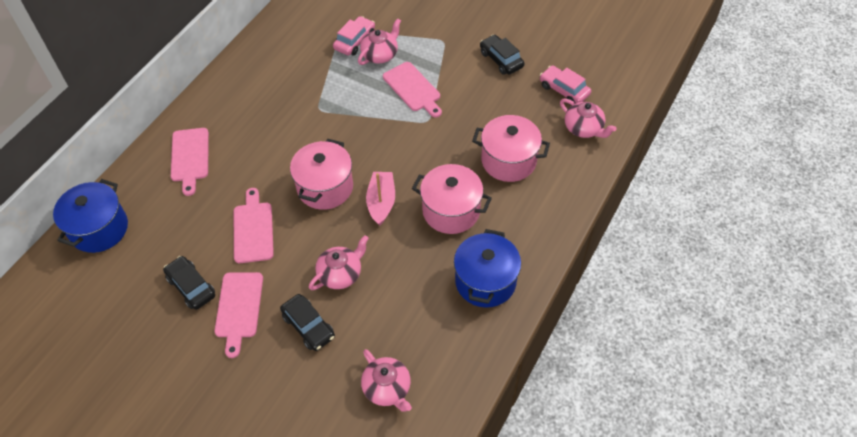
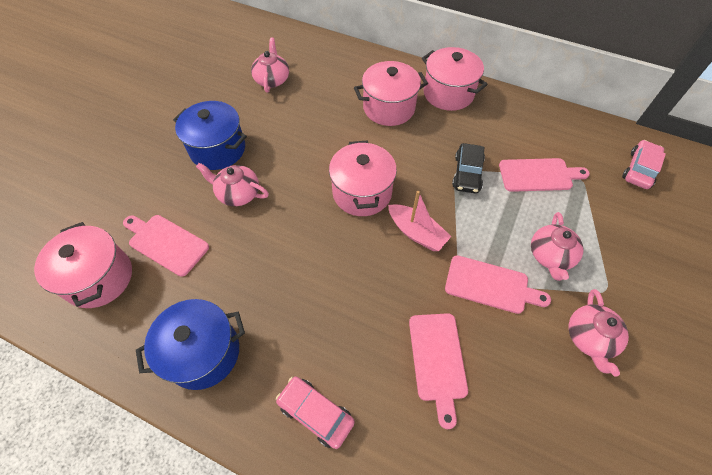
black car: 3 -> 1
pink pot: 3 -> 4

